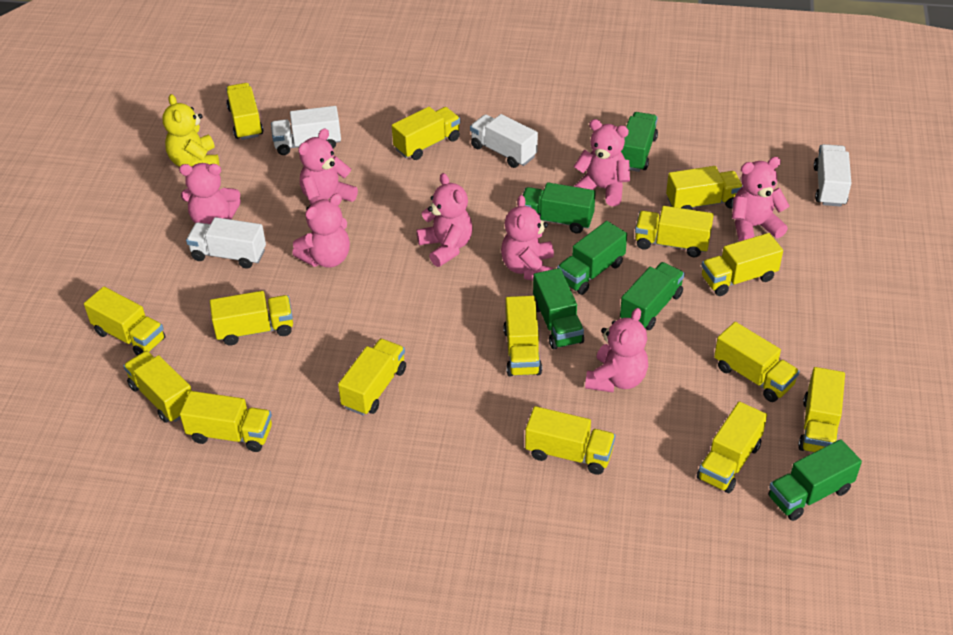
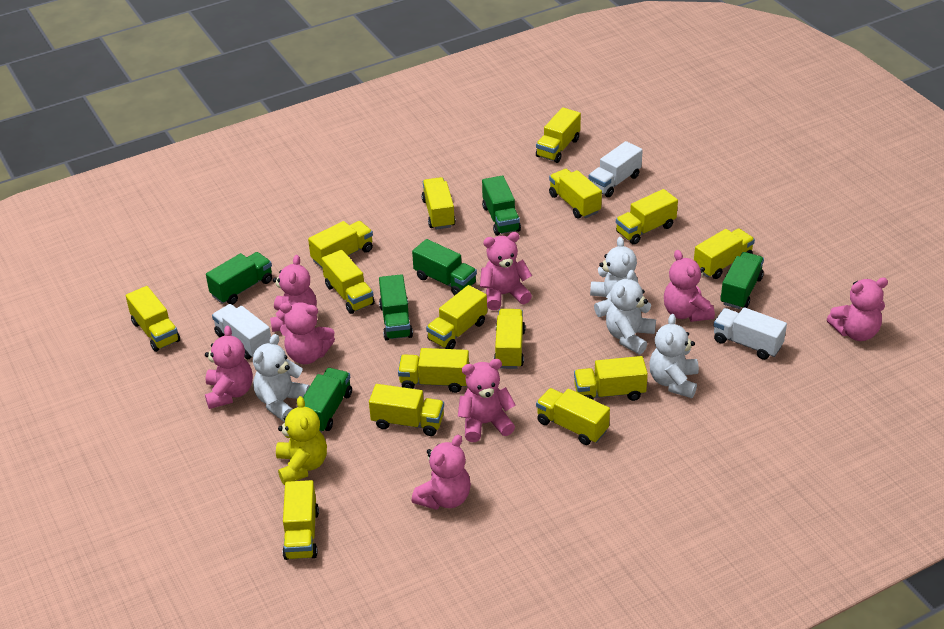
white teddy bear: 0 -> 4
white truck: 4 -> 3

